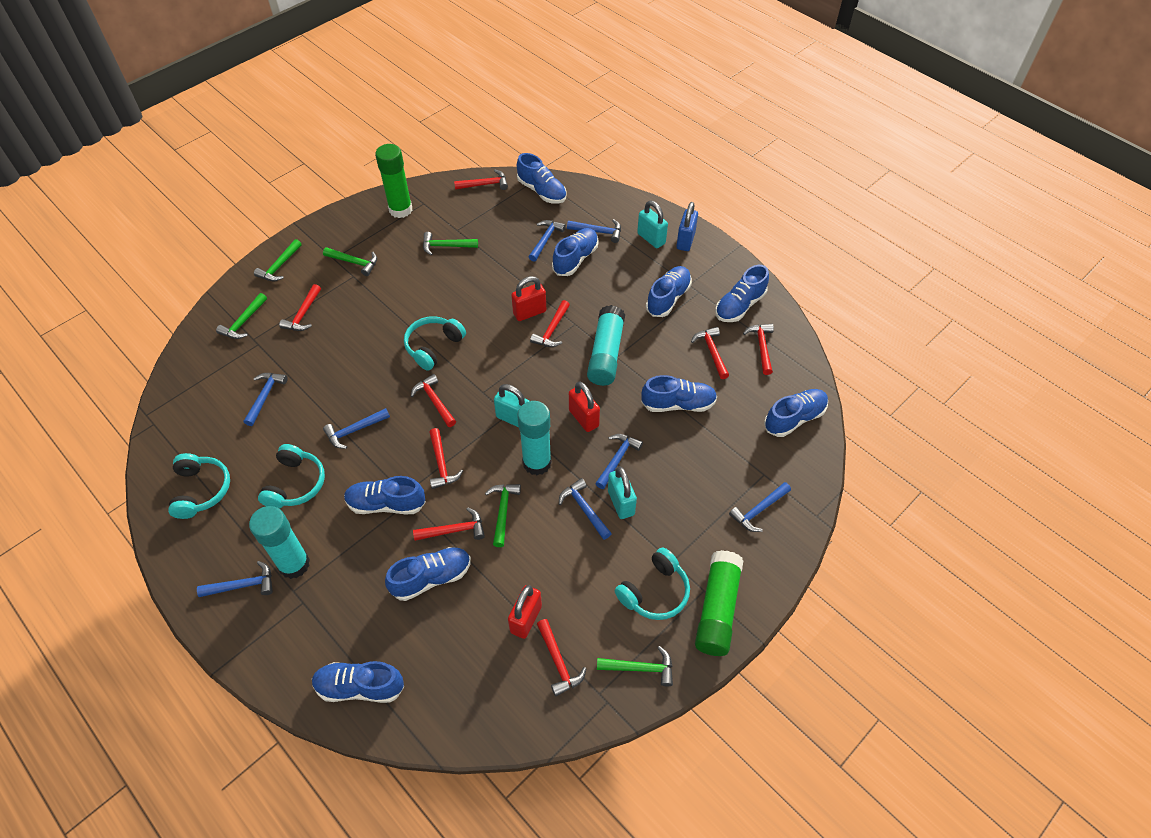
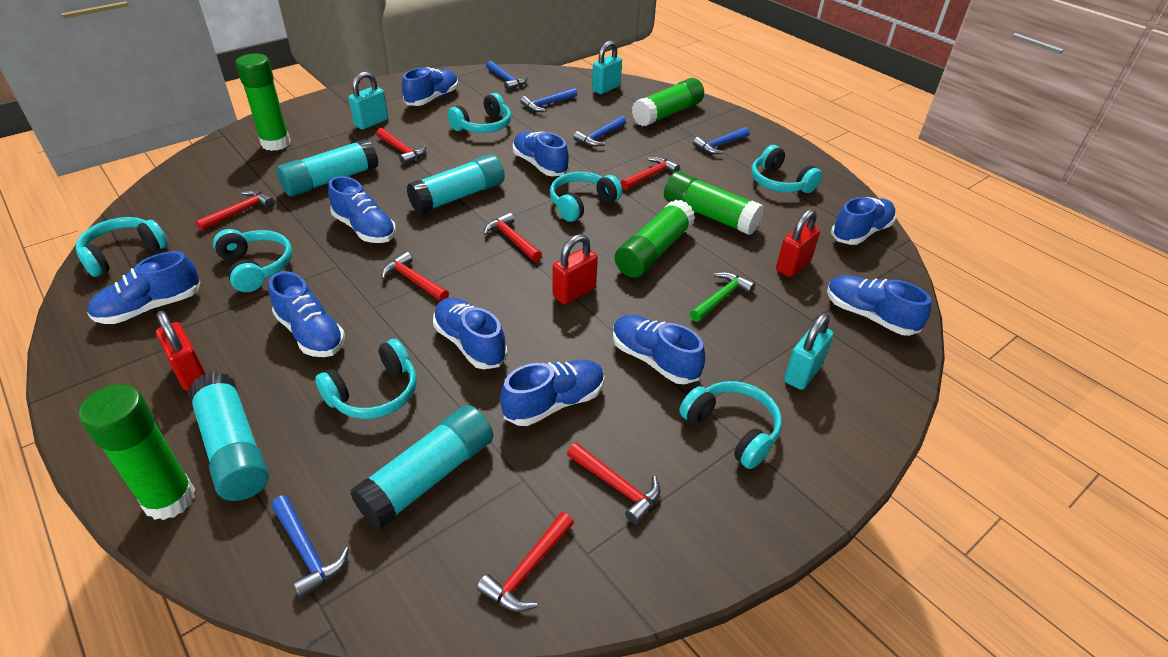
blue hammer: 8 -> 5
blue padlock: 1 -> 0
blue shoe: 9 -> 10
green glue stick: 2 -> 5
green hammer: 6 -> 1
red hammer: 9 -> 7
turquoise glue stick: 3 -> 4
turquoise headphones: 4 -> 7

